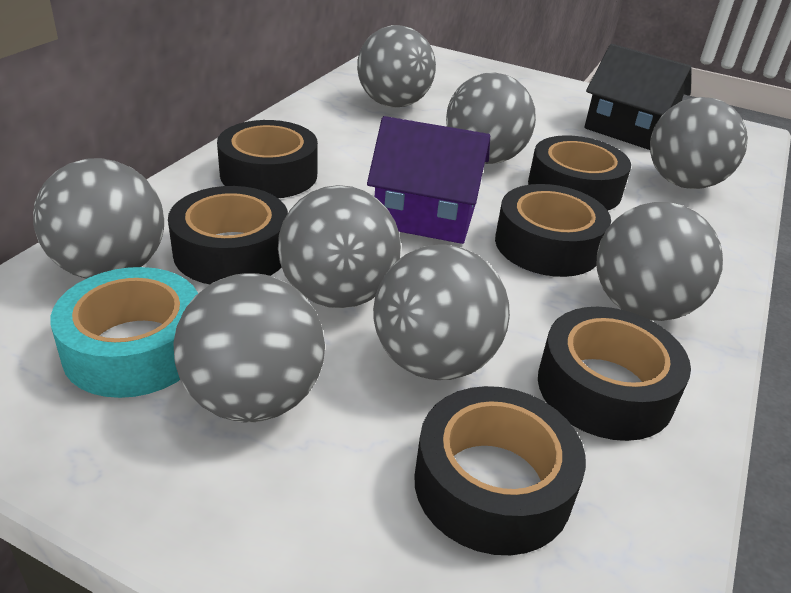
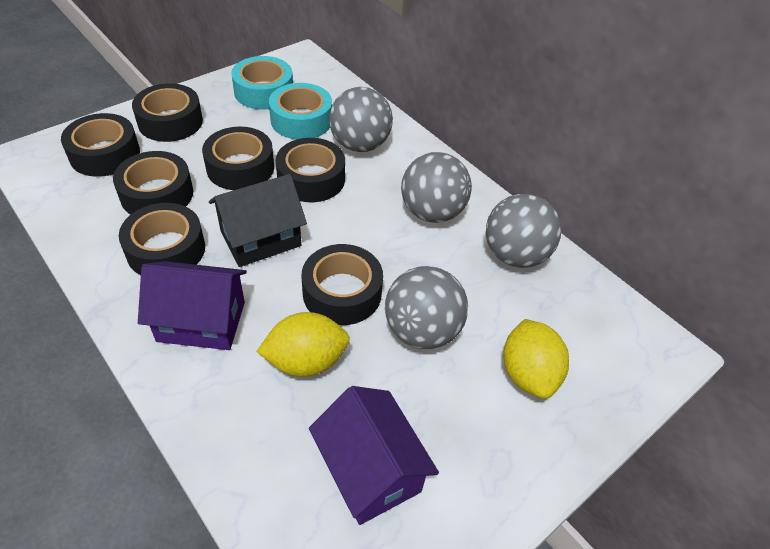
black tape: 6 -> 7
grey ball: 8 -> 4
purple house: 1 -> 2
turquoise tape: 1 -> 2
yellow lemon: 0 -> 2

